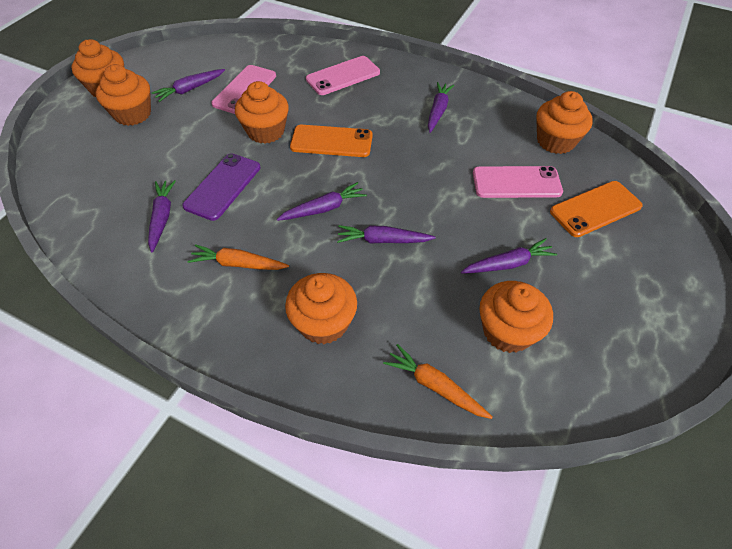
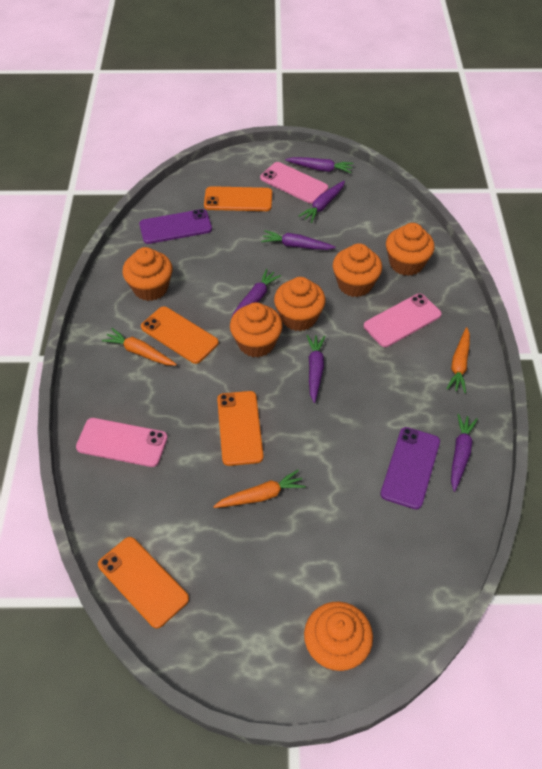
orange carrot: 2 -> 3
orange phone: 2 -> 4
purple phone: 1 -> 2

